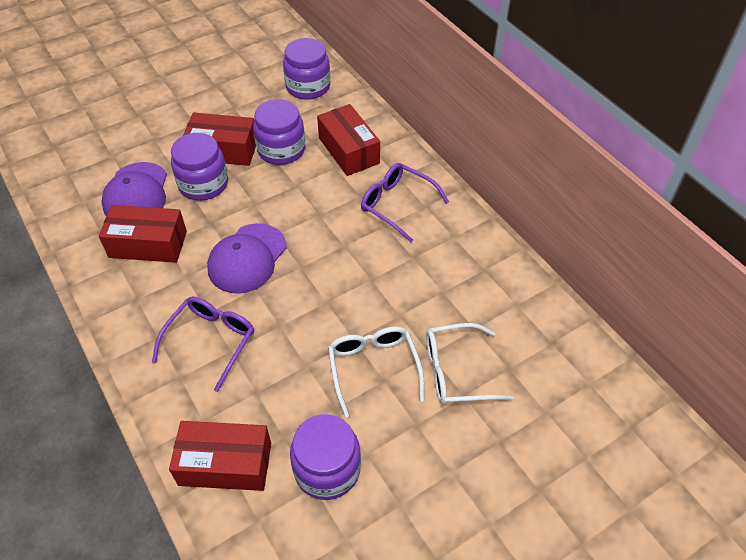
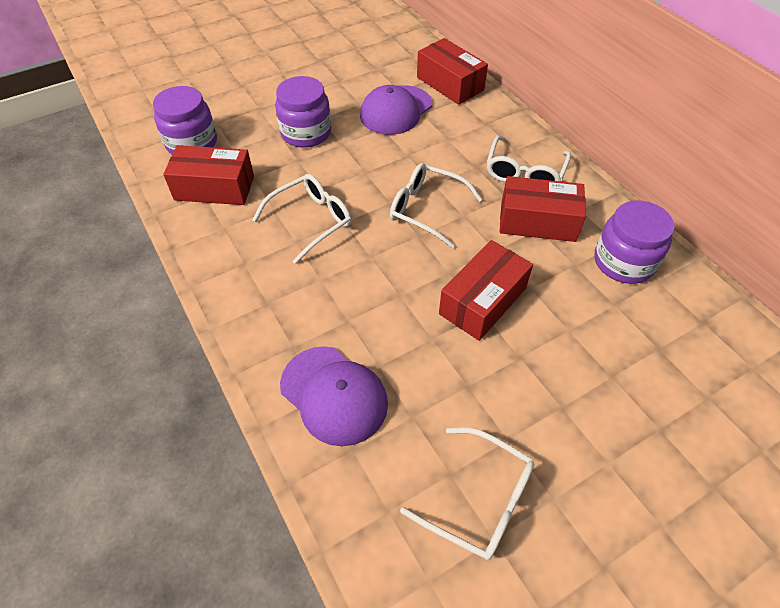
purple glasses: 2 -> 0
purple jar: 4 -> 3
white glasses: 2 -> 4

